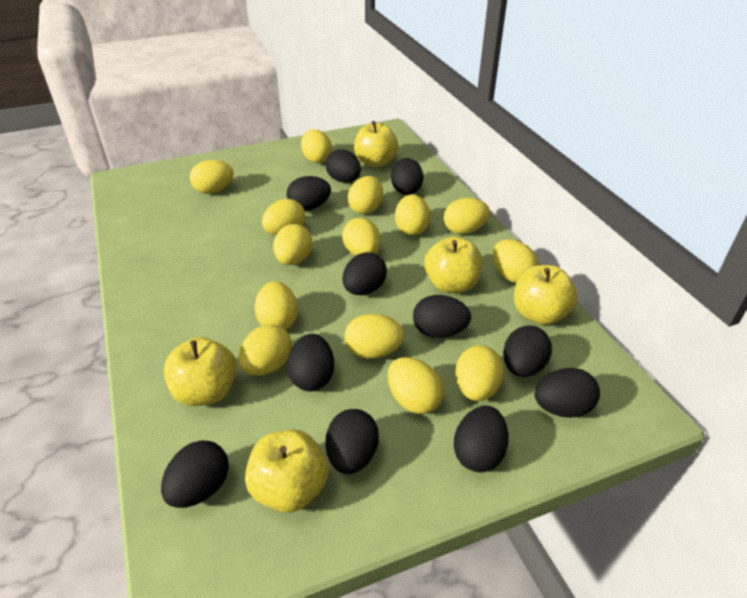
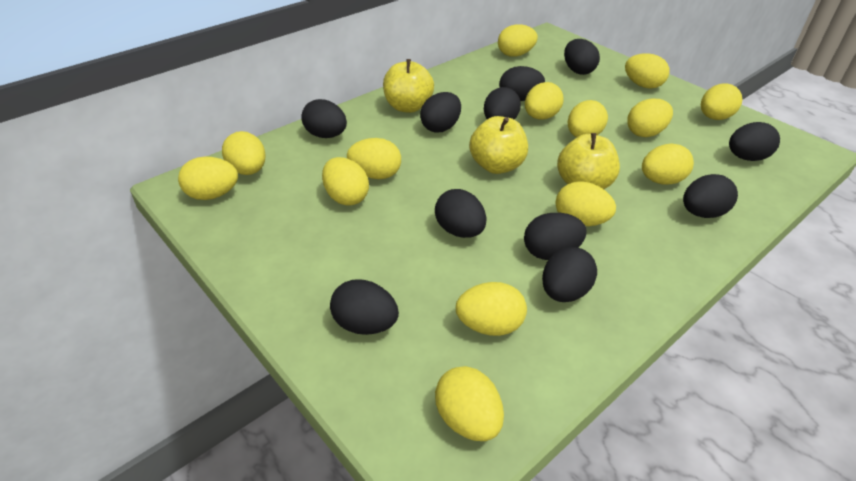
yellow apple: 5 -> 3

